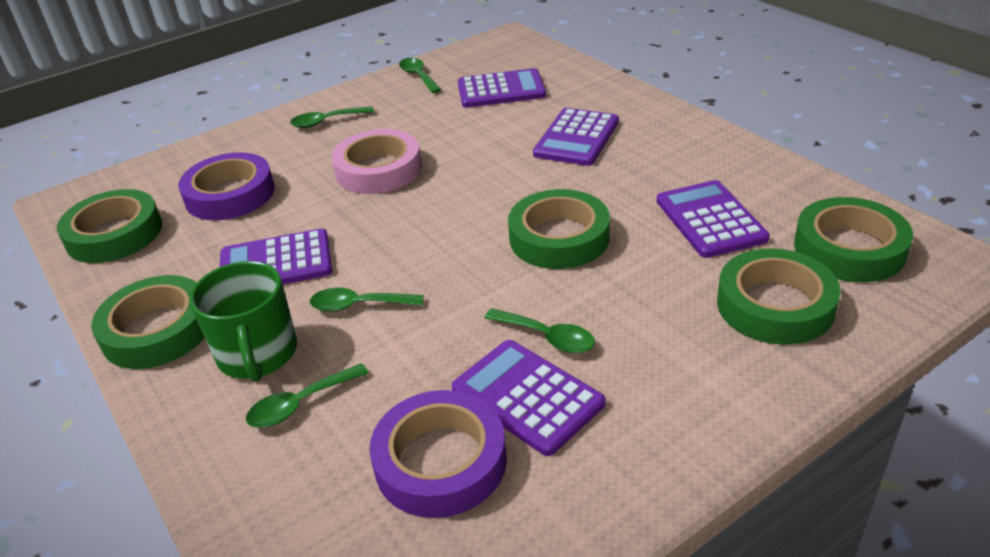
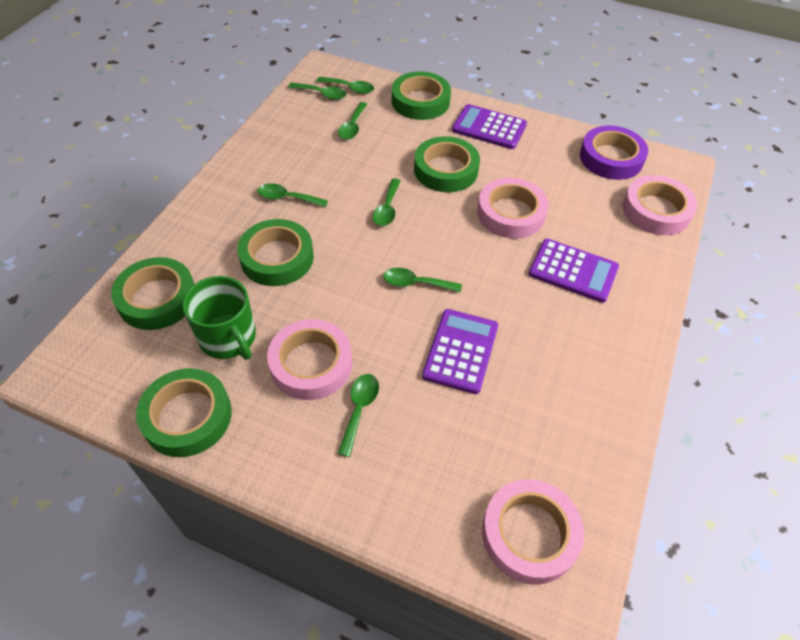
green spoon: 5 -> 7
pink tape: 1 -> 4
purple calculator: 5 -> 3
purple tape: 2 -> 1

